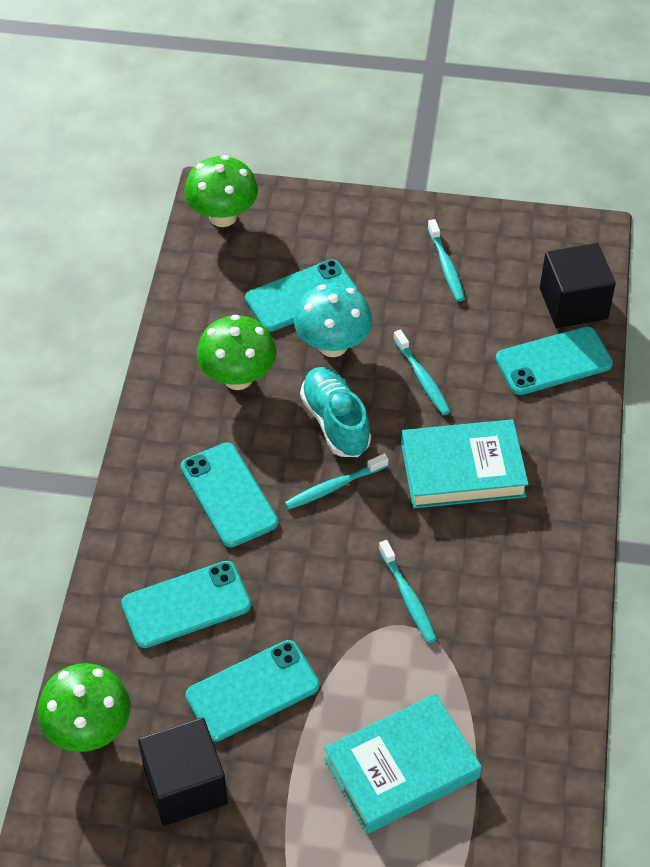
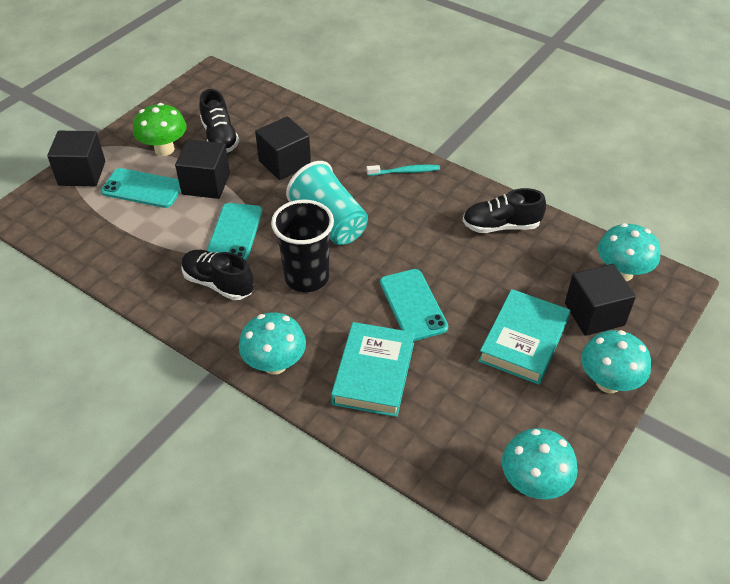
black cube: 2 -> 4
black cup: 0 -> 1
black shoe: 0 -> 3
green mushroom: 3 -> 1
turquoise cup: 0 -> 1
turquoise mushroom: 1 -> 4
turquoise phone: 5 -> 3
turquoise shoe: 1 -> 0
turquoise toothbrush: 4 -> 1

